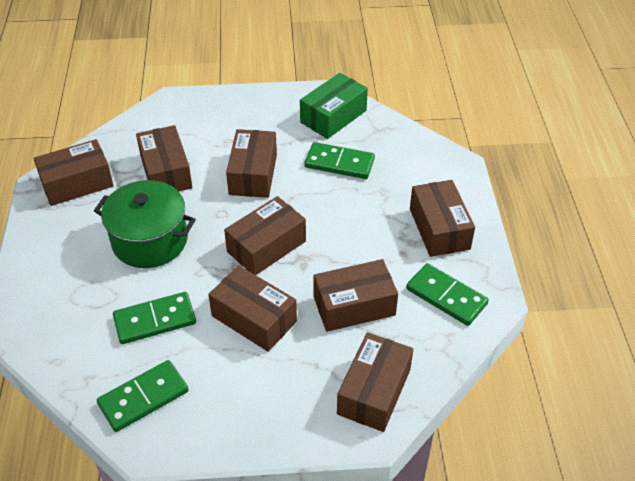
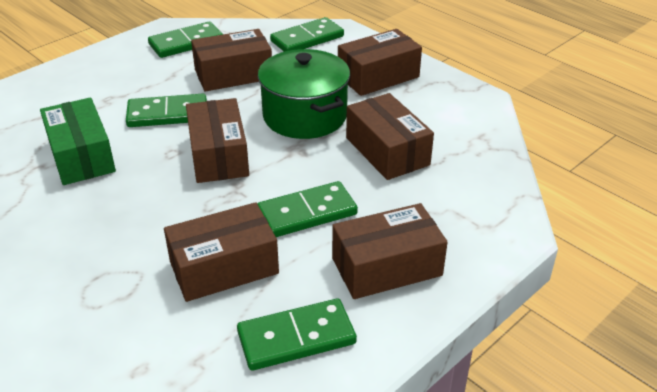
brown box: 8 -> 6
green domino: 4 -> 5

